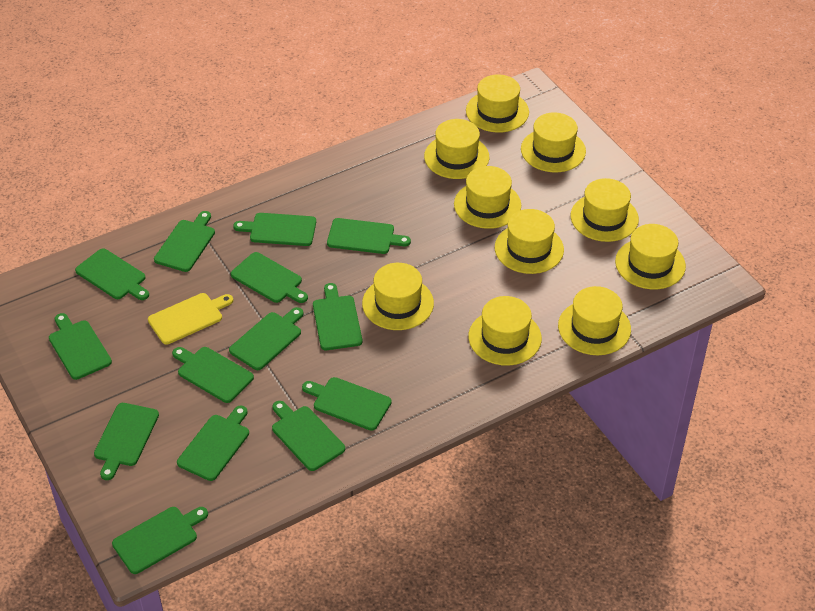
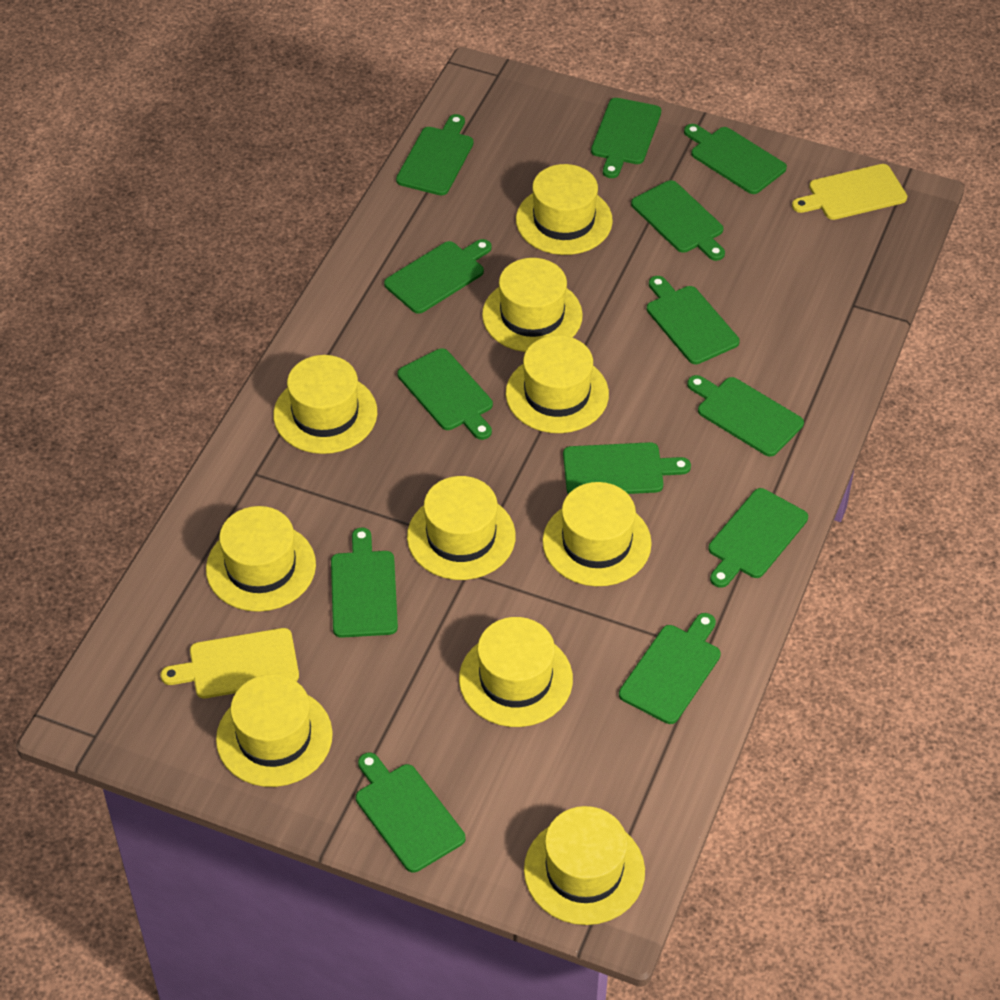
green cutting board: 14 -> 13
yellow cutting board: 1 -> 2

